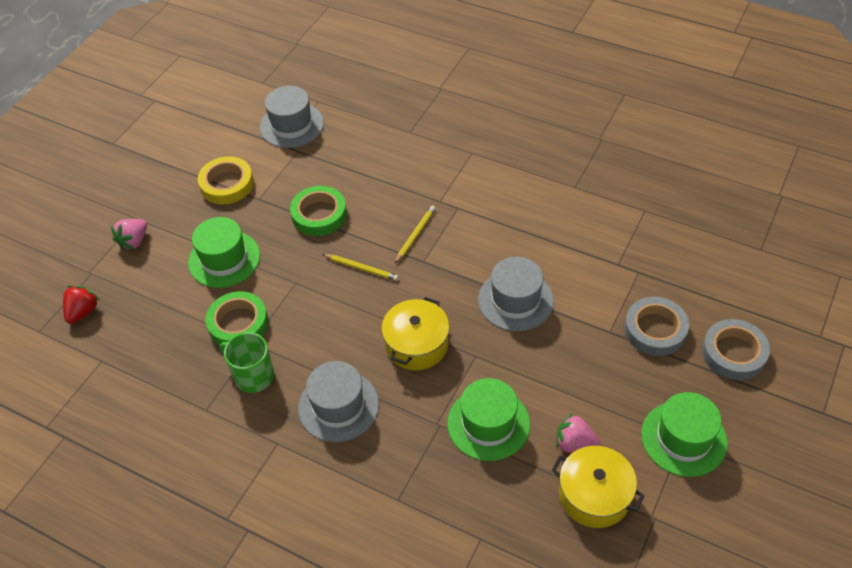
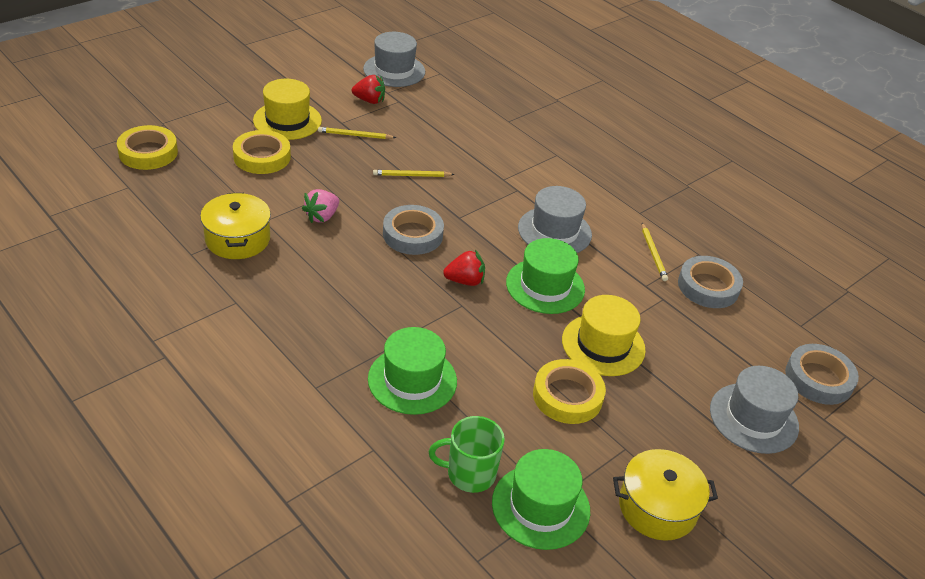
green tape: 2 -> 0
grey tape: 2 -> 3
pink strawberry: 2 -> 1
red strawberry: 1 -> 2
yellow hat: 0 -> 2
yellow pencil: 2 -> 3
yellow tape: 1 -> 3

